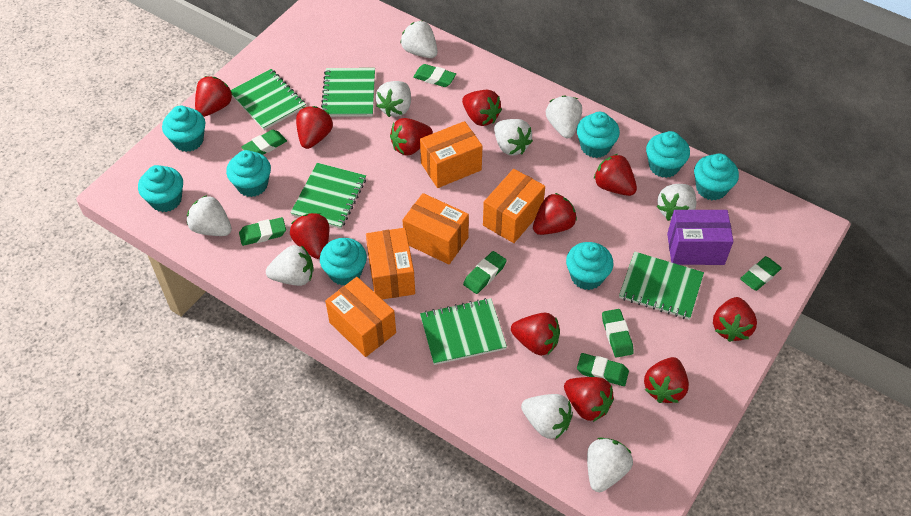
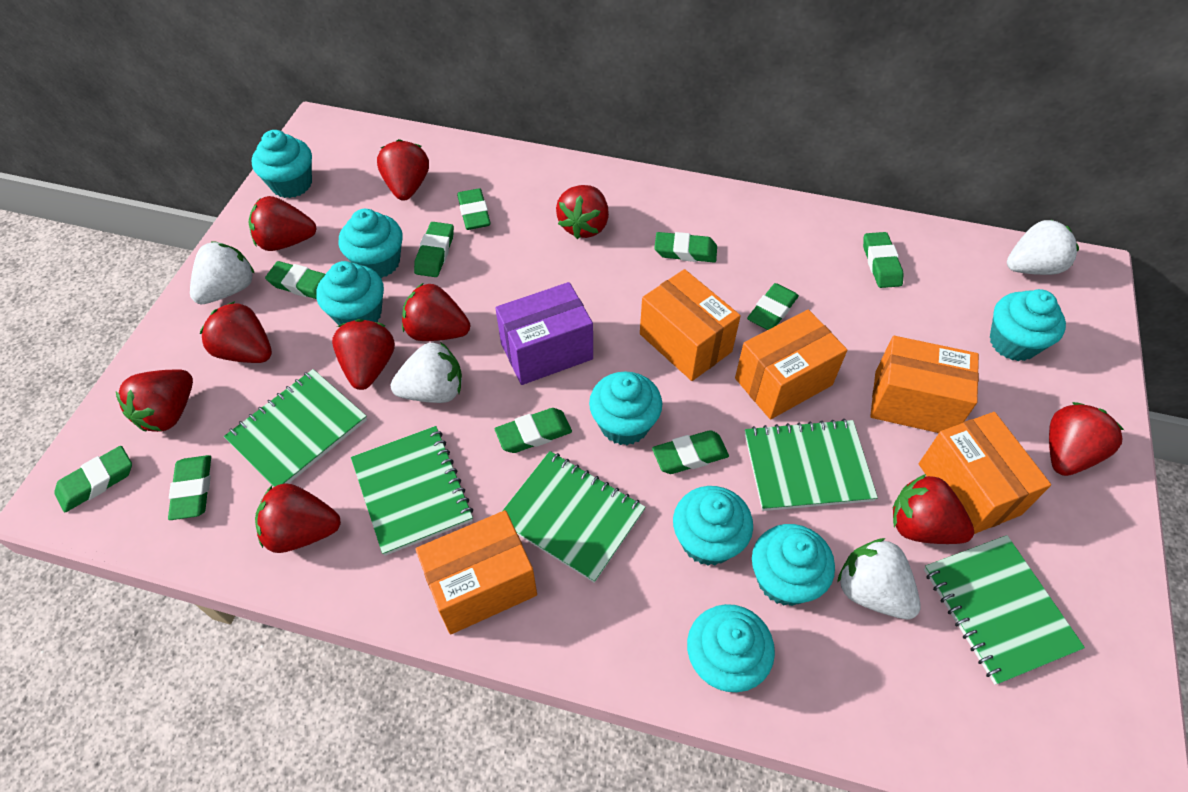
green eraser: 7 -> 10
red strawberry: 11 -> 10
white strawberry: 9 -> 4

